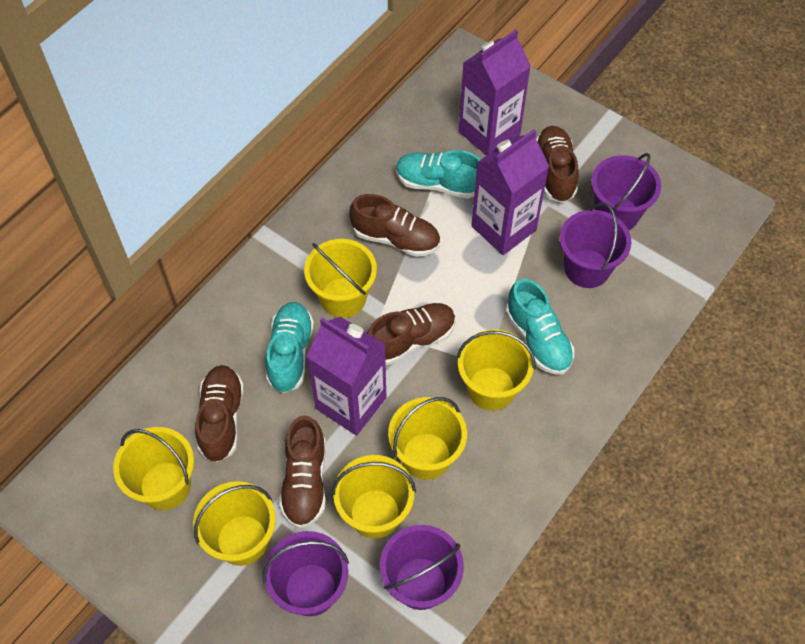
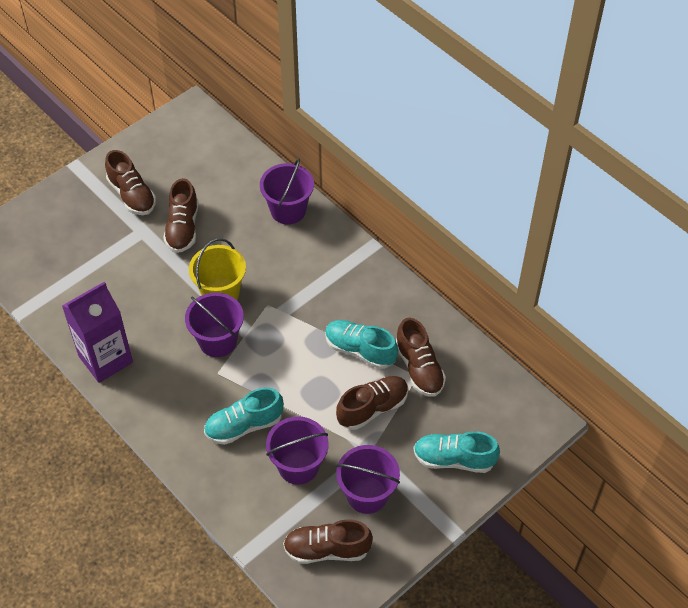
purple carton: 3 -> 1
yellow bucket: 6 -> 1

